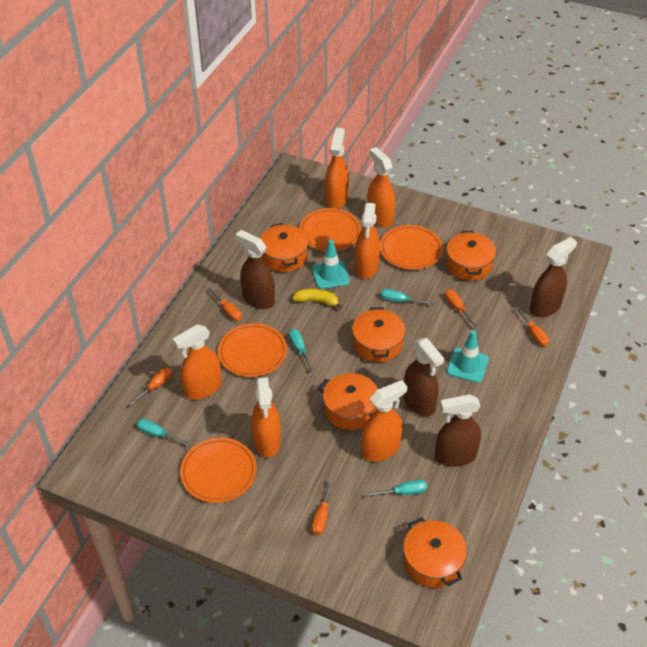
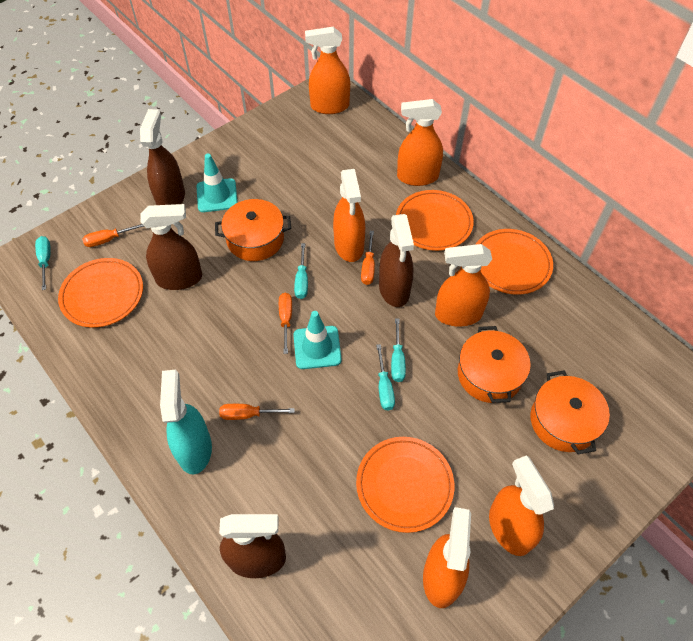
orange pot: 5 -> 3
orange screwdriver: 5 -> 4
turquoise spray bottle: 0 -> 1
yellow banana: 1 -> 0

